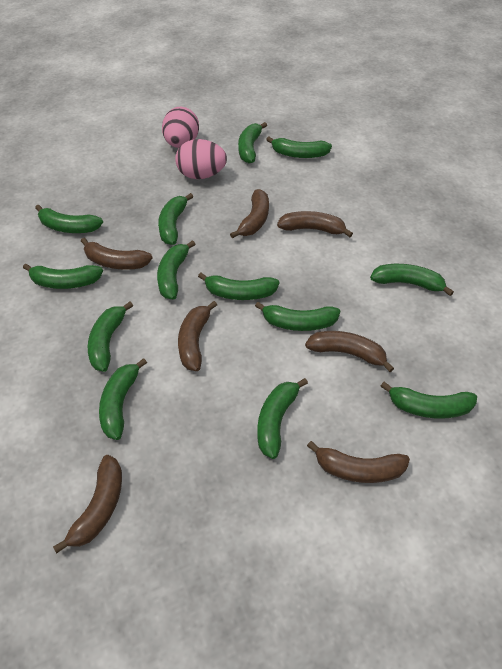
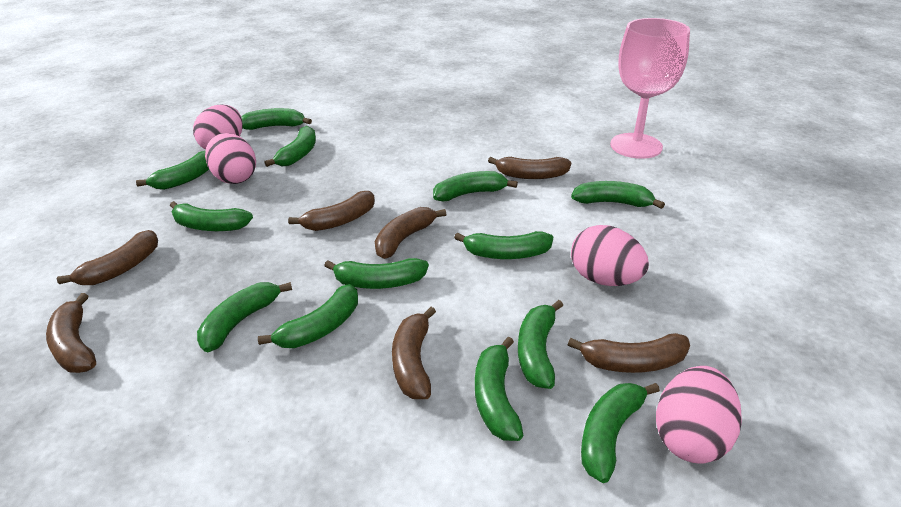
pink egg: 2 -> 4
pink goblet: 0 -> 1

